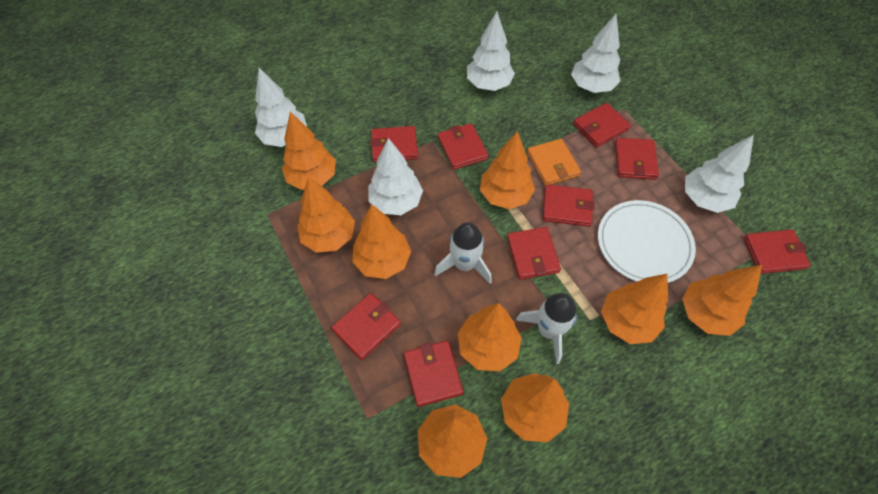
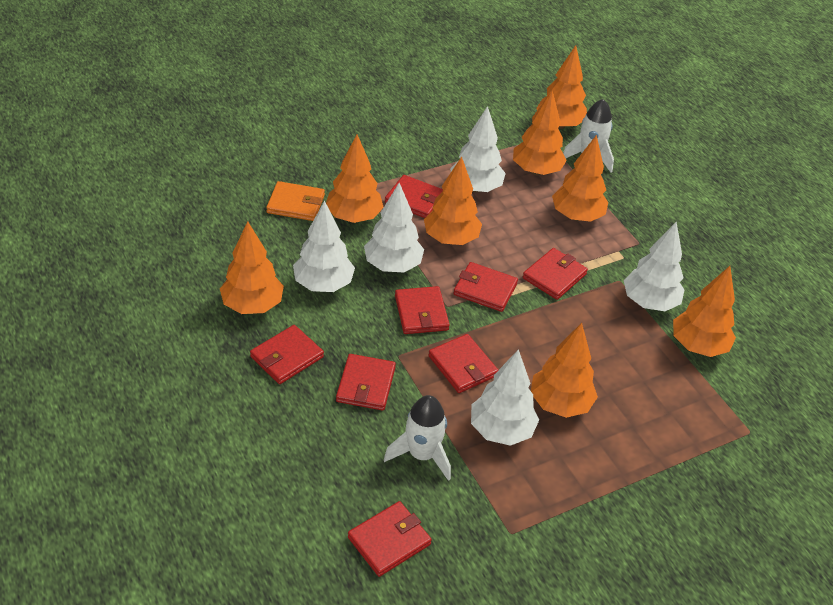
orange tree: 9 -> 8
red wallet: 9 -> 8
white plate: 1 -> 0

